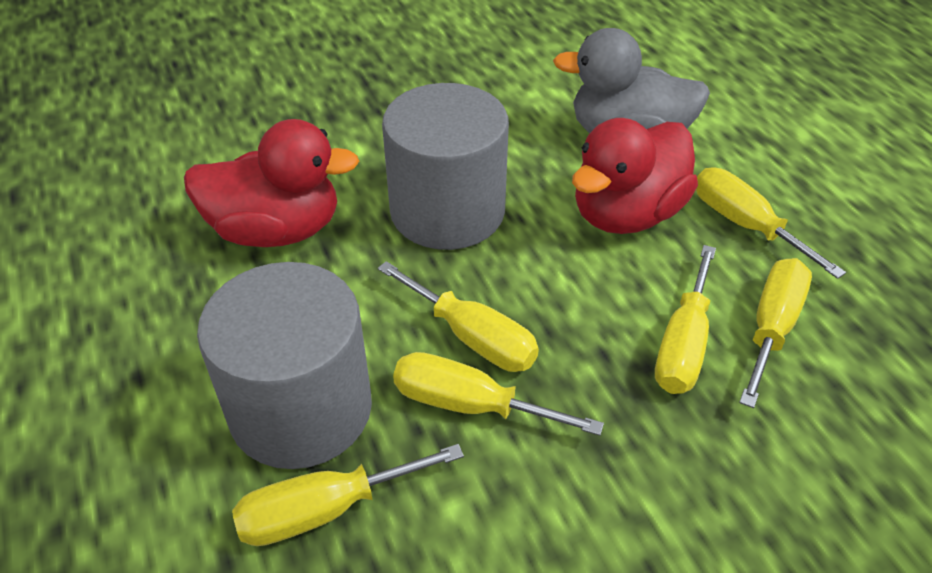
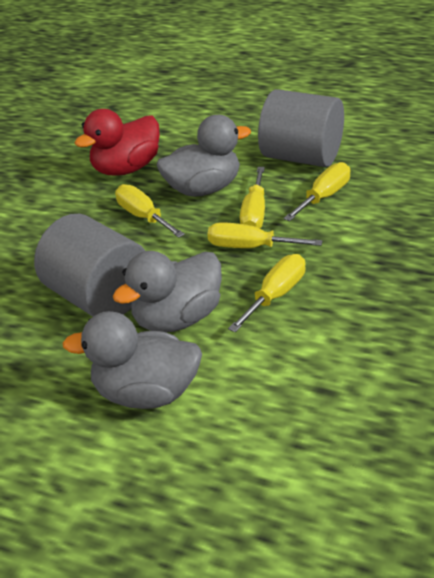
grey duck: 1 -> 3
red duck: 2 -> 1
yellow screwdriver: 6 -> 5

